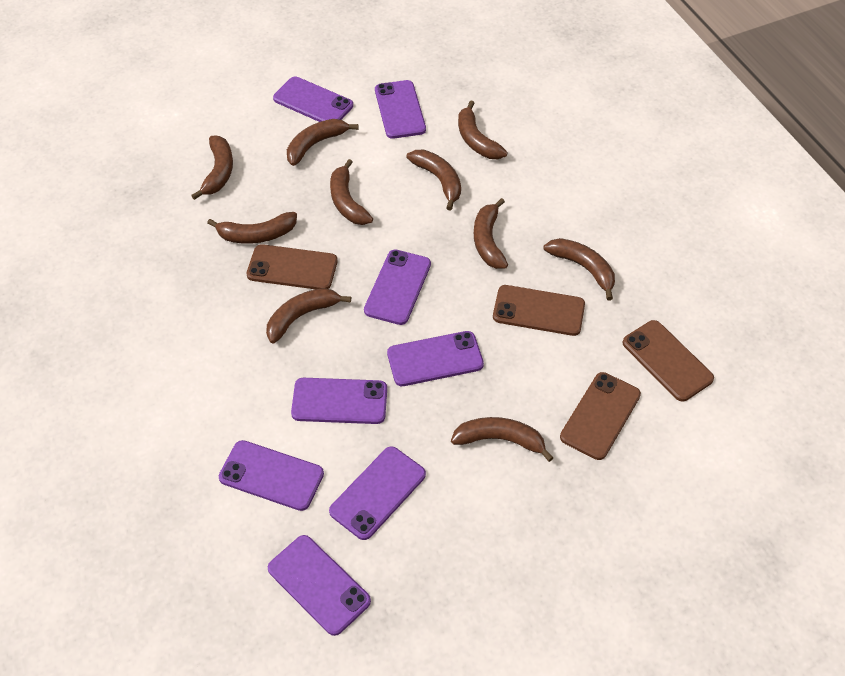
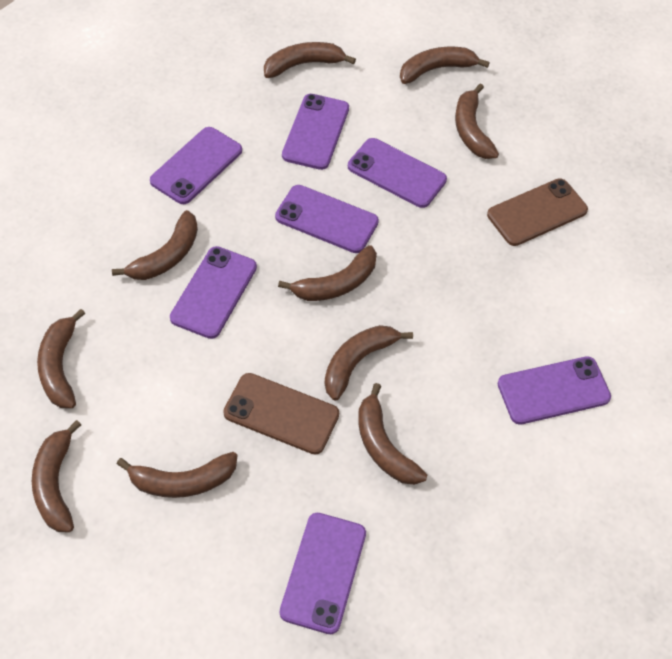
brown phone: 4 -> 2
purple phone: 8 -> 7

